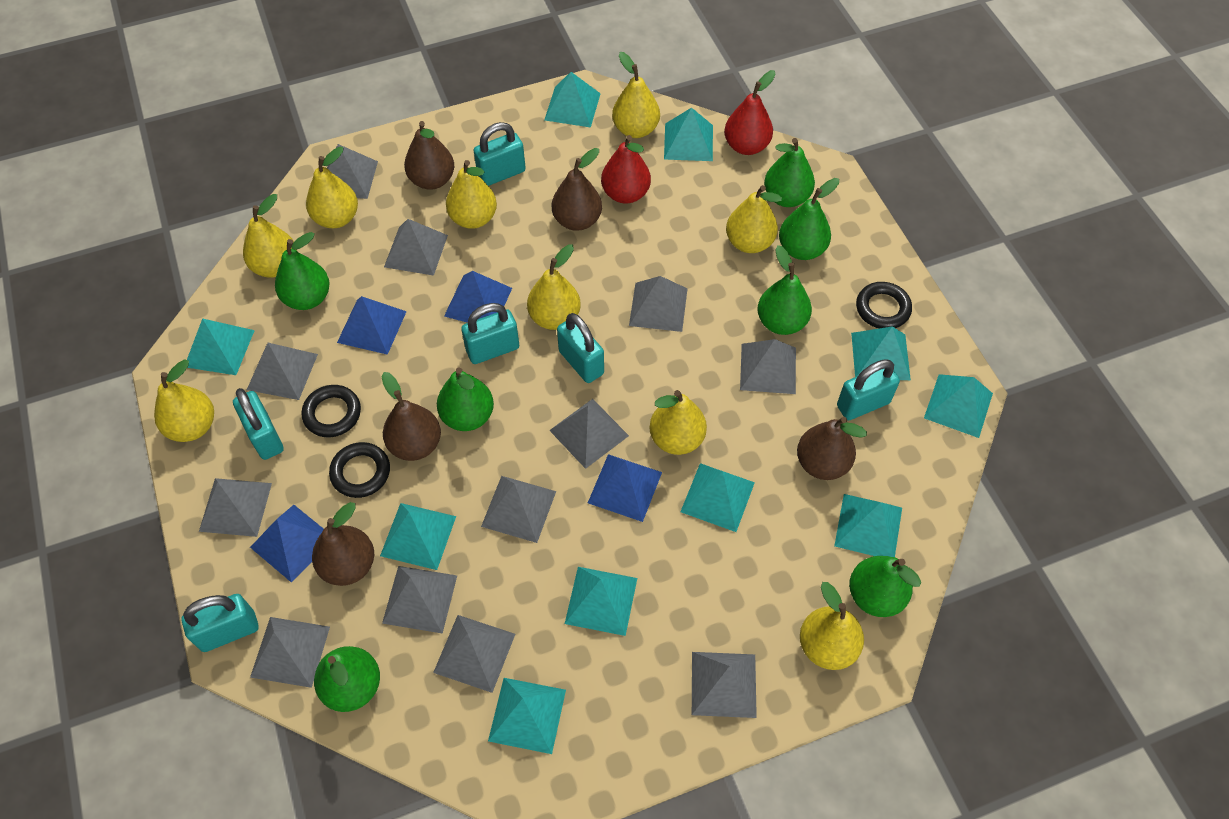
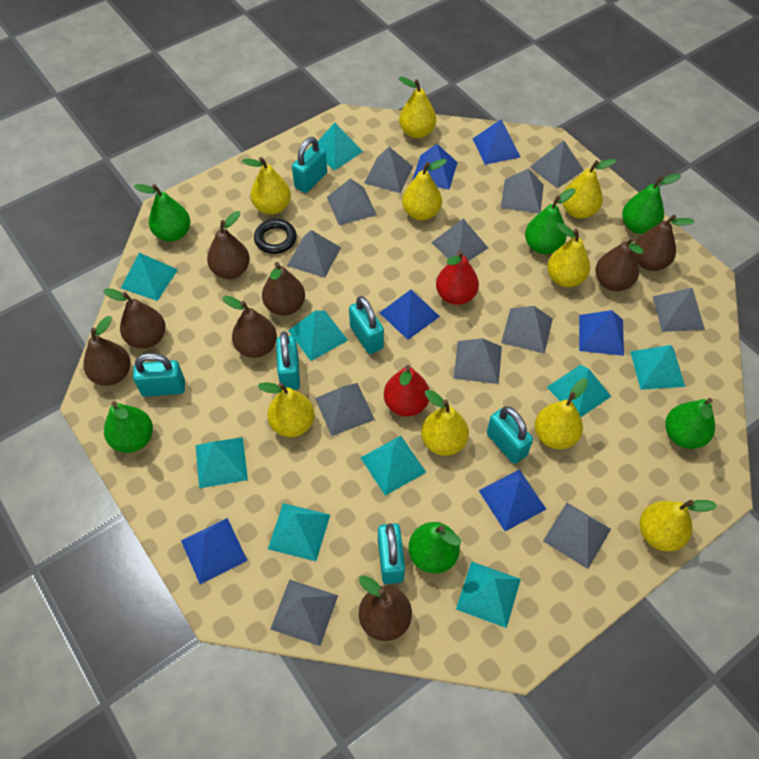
black ring: 3 -> 1
blue pyramid: 4 -> 6
brown pear: 5 -> 8
green pear: 7 -> 6
turquoise pyramid: 10 -> 9

